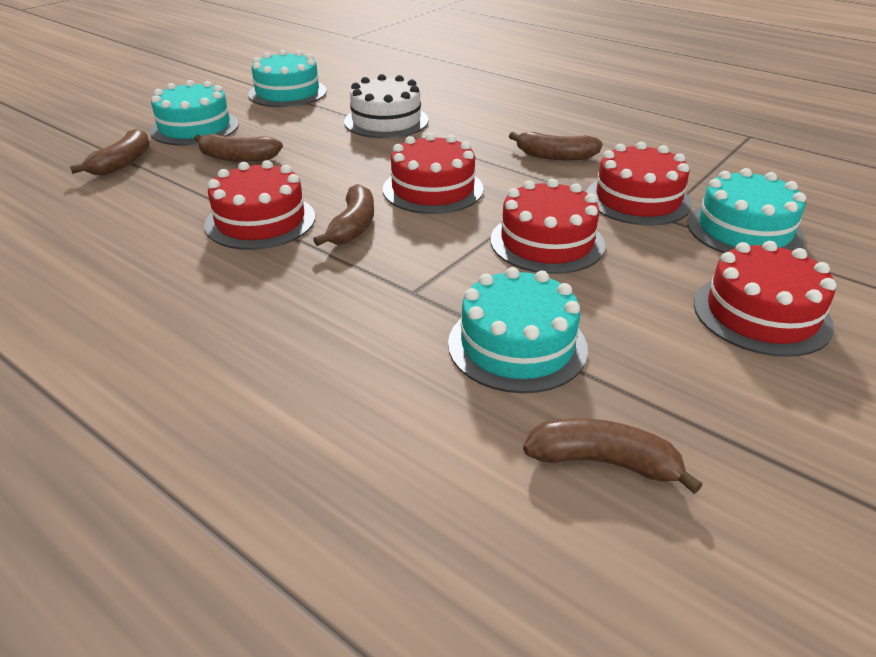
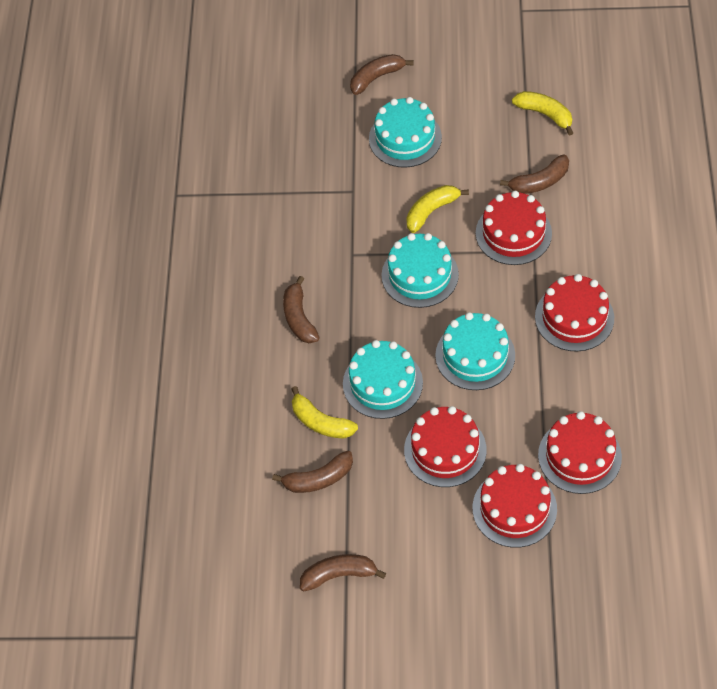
white cake: 1 -> 0
yellow banana: 0 -> 3

